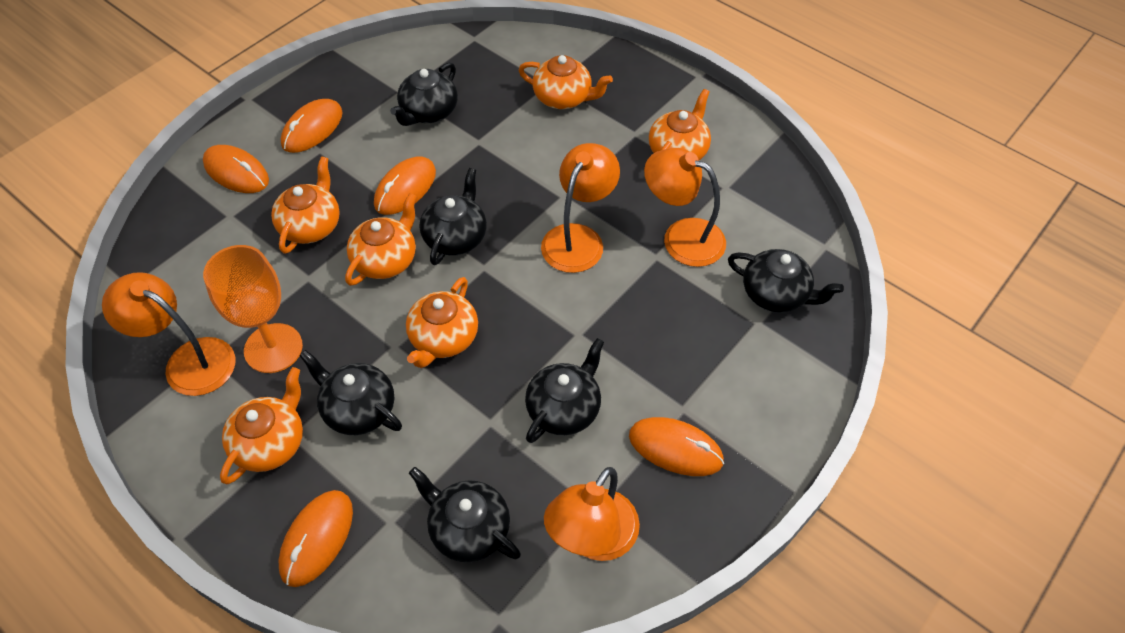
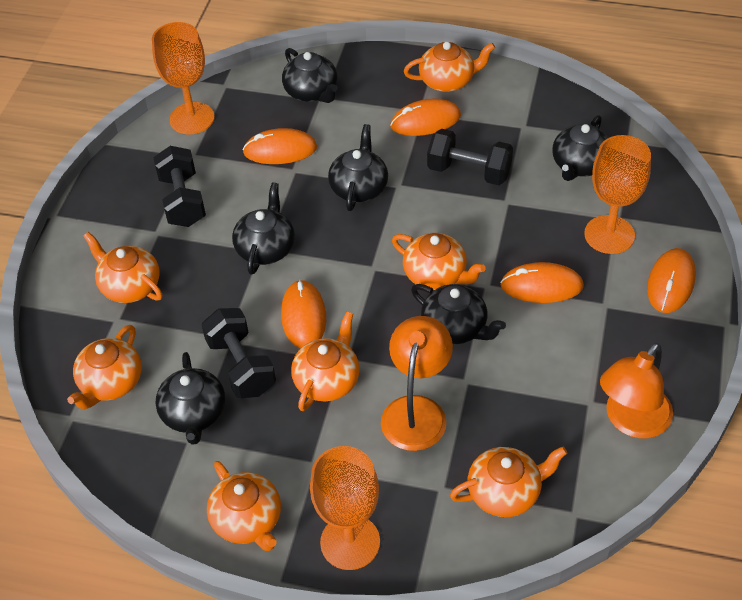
black dumbbell: 0 -> 3
orange goblet: 1 -> 3
orange lamp: 4 -> 2
orange teapot: 6 -> 7

